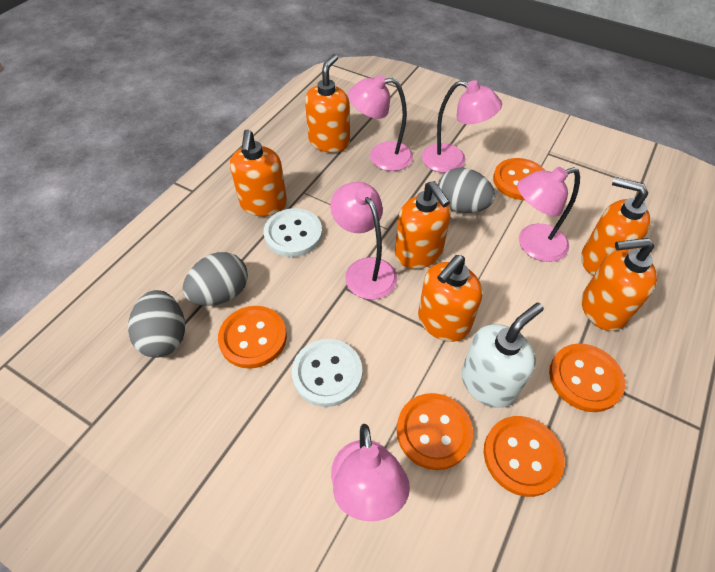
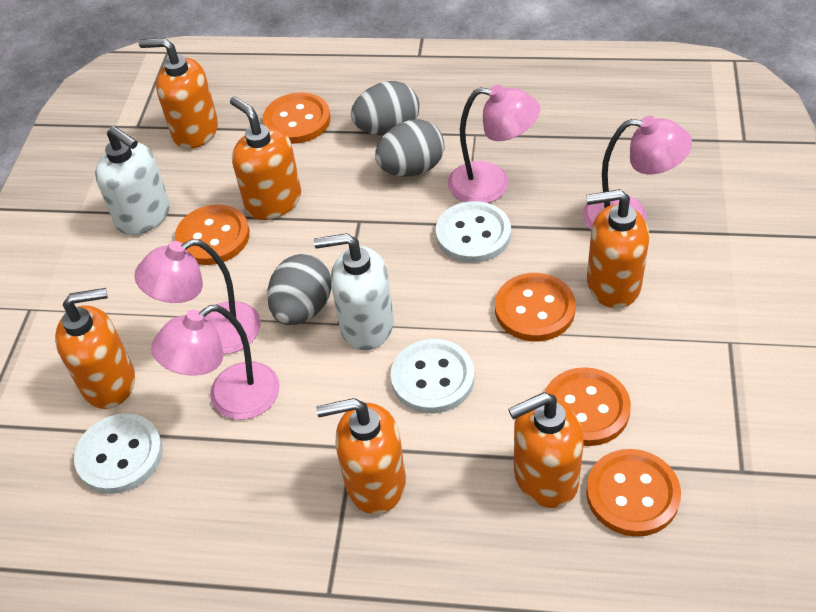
pink lamp: 5 -> 4
white button: 2 -> 3
white soap dispenser: 1 -> 2

